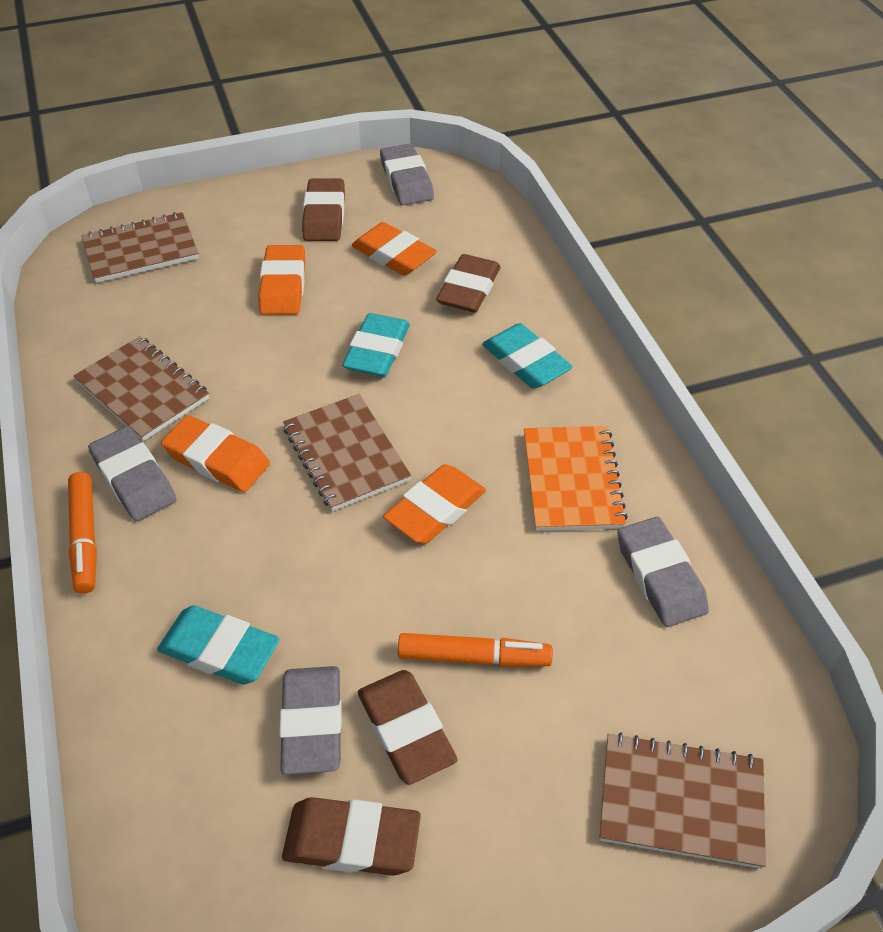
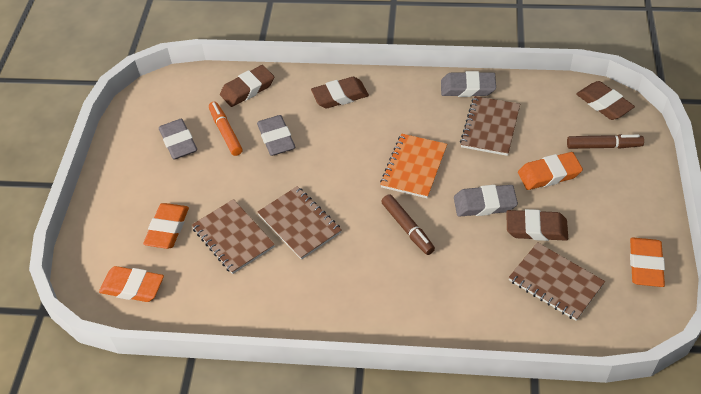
brown marker: 0 -> 2
orange marker: 2 -> 1
turquoise eraser: 3 -> 0

